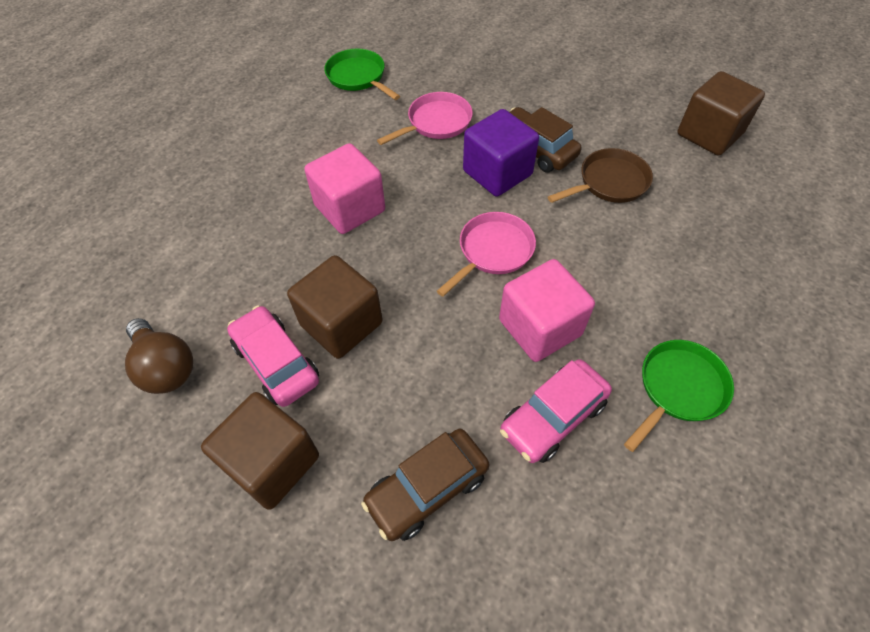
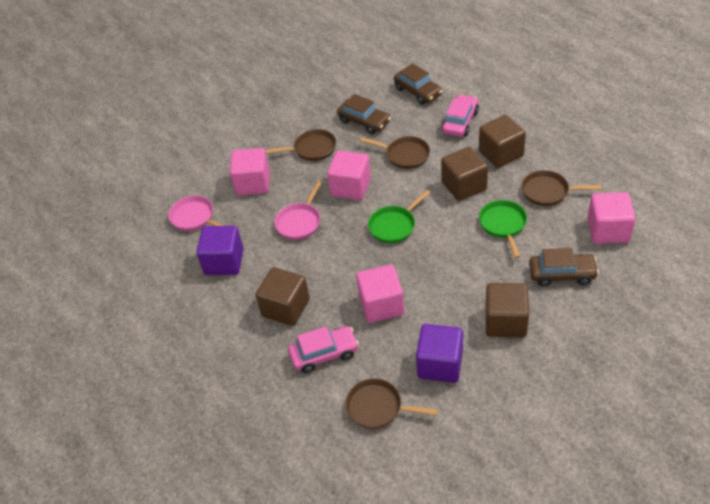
brown car: 2 -> 3
brown cube: 3 -> 4
brown light bulb: 1 -> 0
brown pan: 1 -> 4
pink cube: 2 -> 4
purple cube: 1 -> 2

